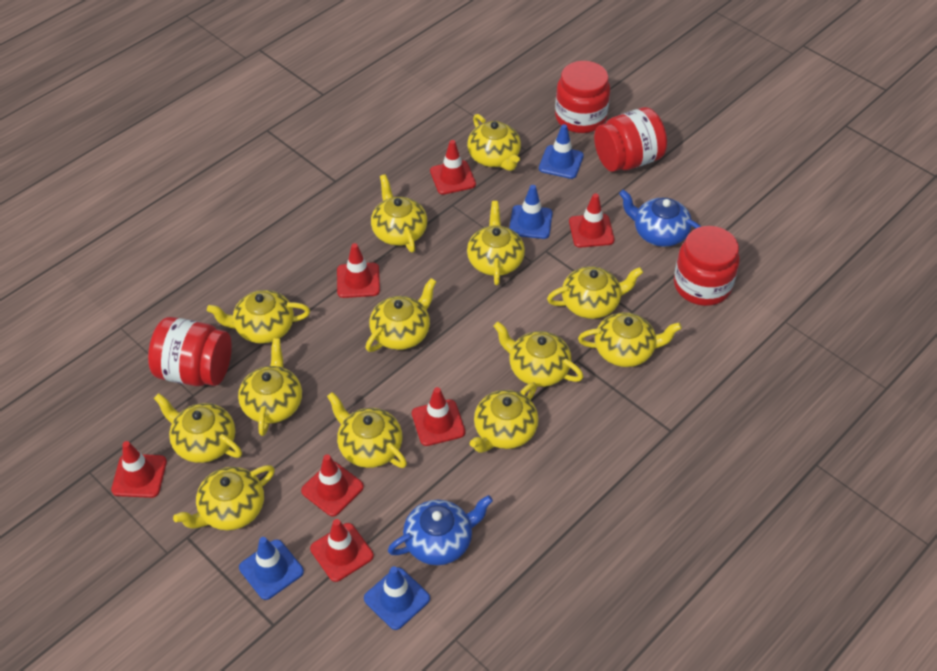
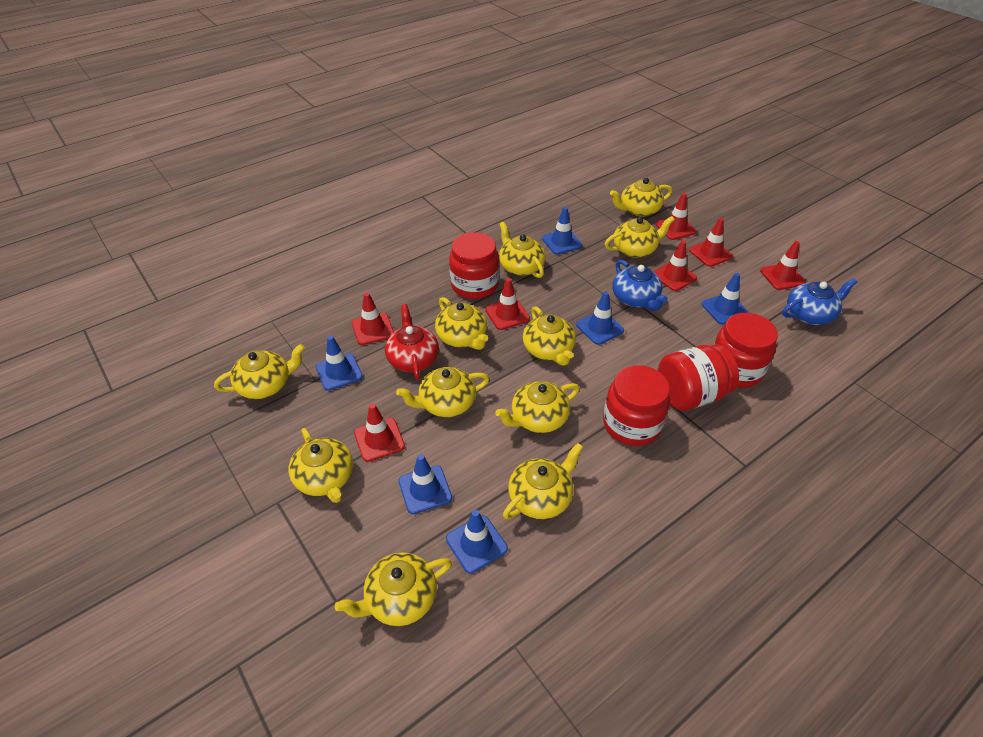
blue traffic cone: 4 -> 6
red teapot: 0 -> 1
yellow teapot: 13 -> 11

